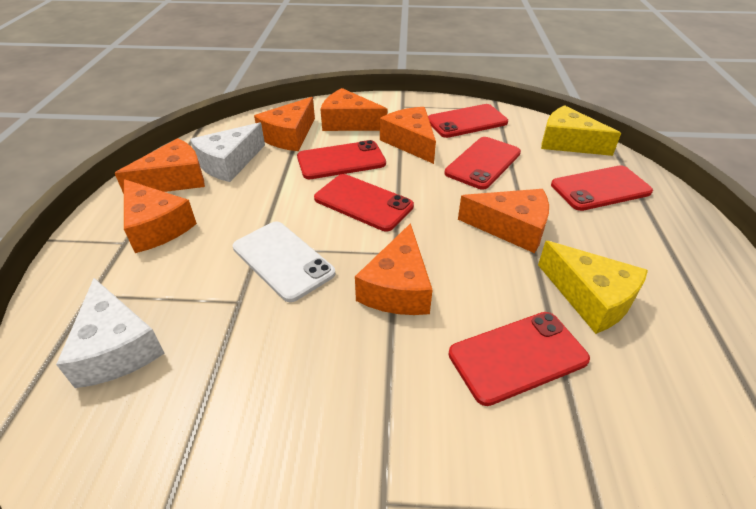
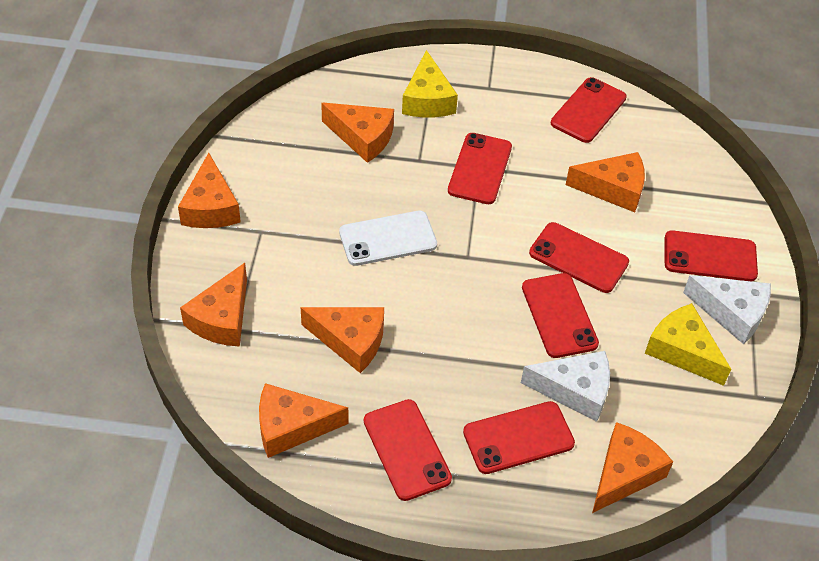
red phone: 6 -> 7

